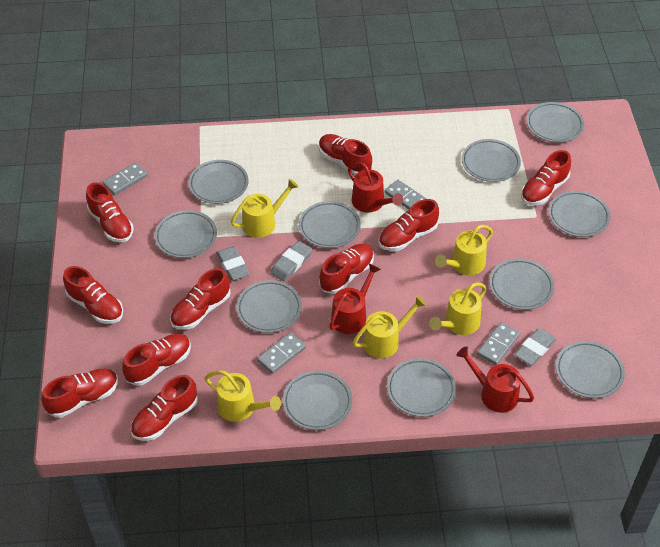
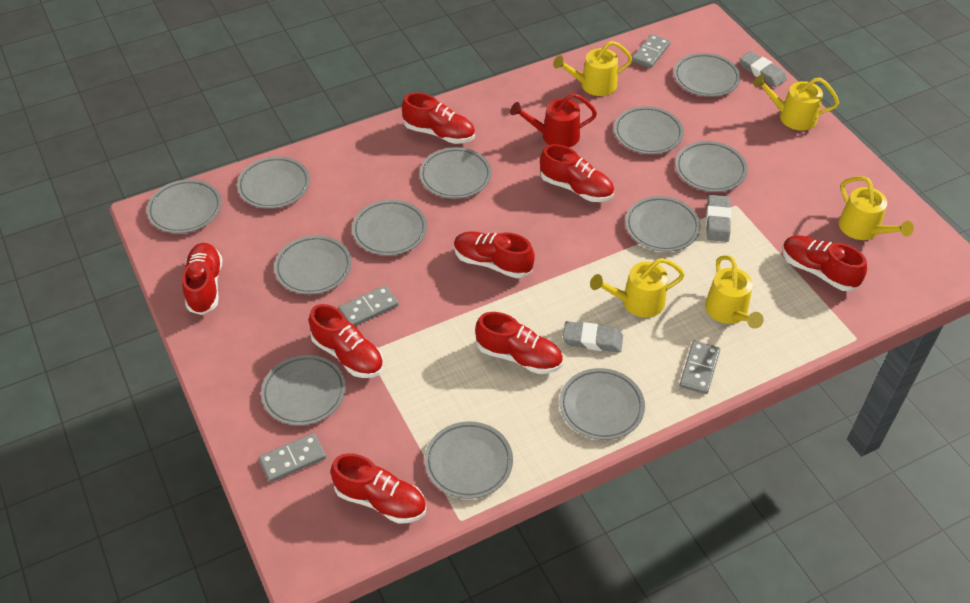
grey plate: 11 -> 12
red shoe: 10 -> 8
red watering can: 3 -> 1

